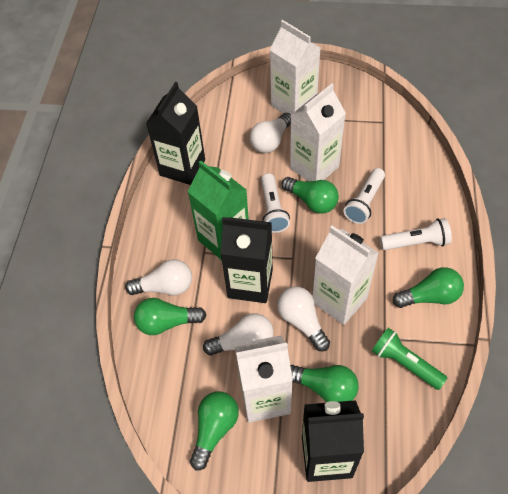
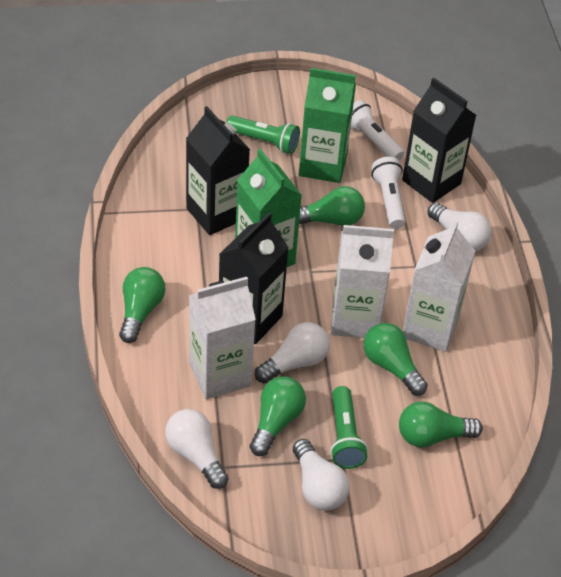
green carton: 1 -> 2
green flashlight: 1 -> 2
white carton: 4 -> 3
white flashlight: 3 -> 2

